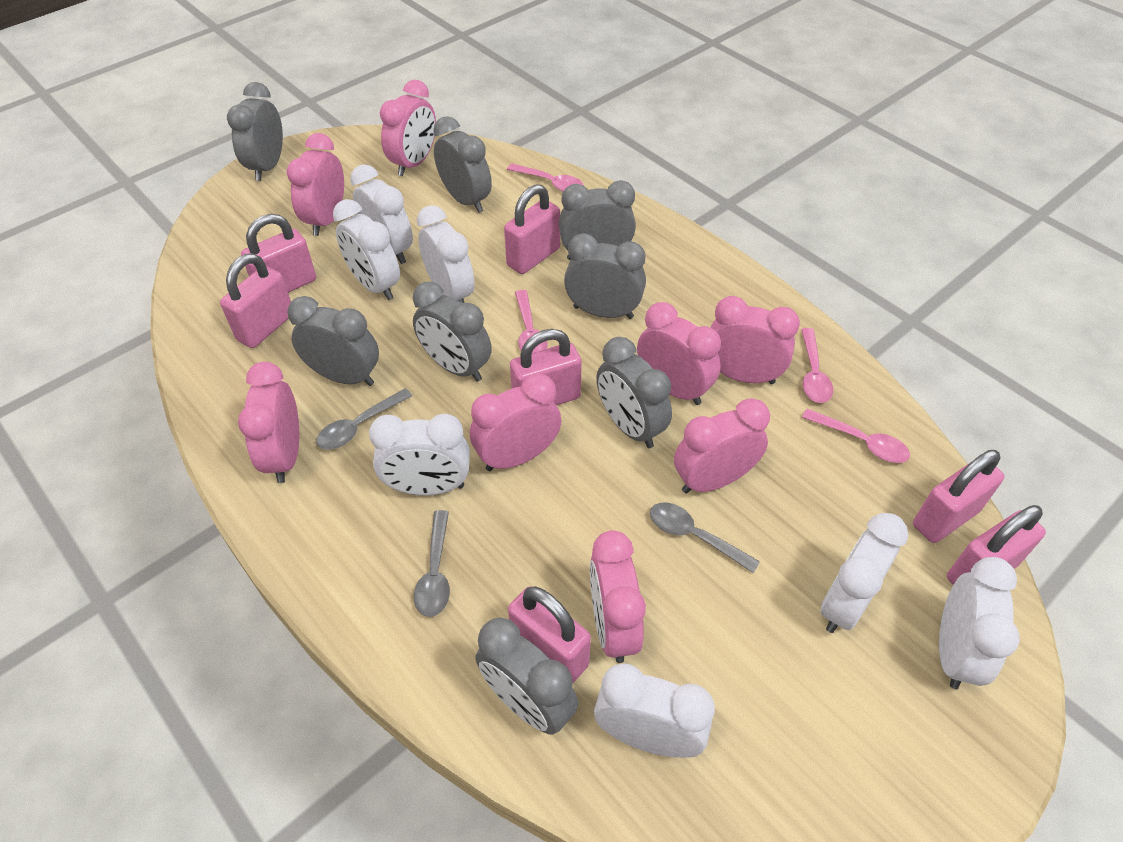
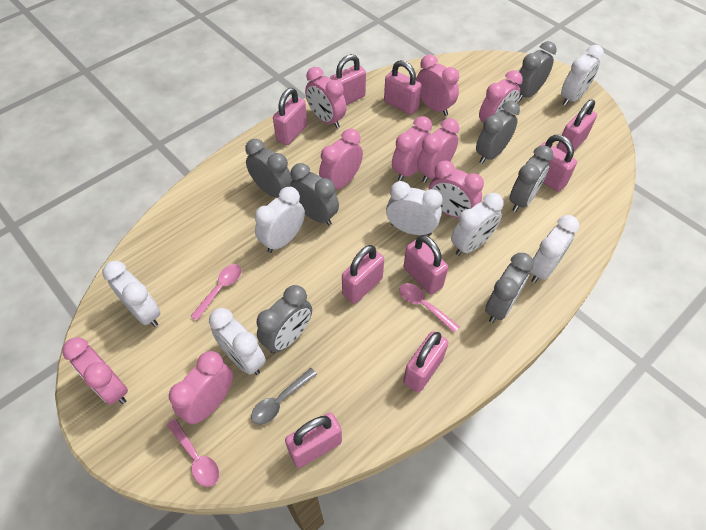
grey clock: 8 -> 7
grey spoon: 3 -> 1
pink clock: 8 -> 9
pink padlock: 7 -> 9
pink spoon: 4 -> 3

